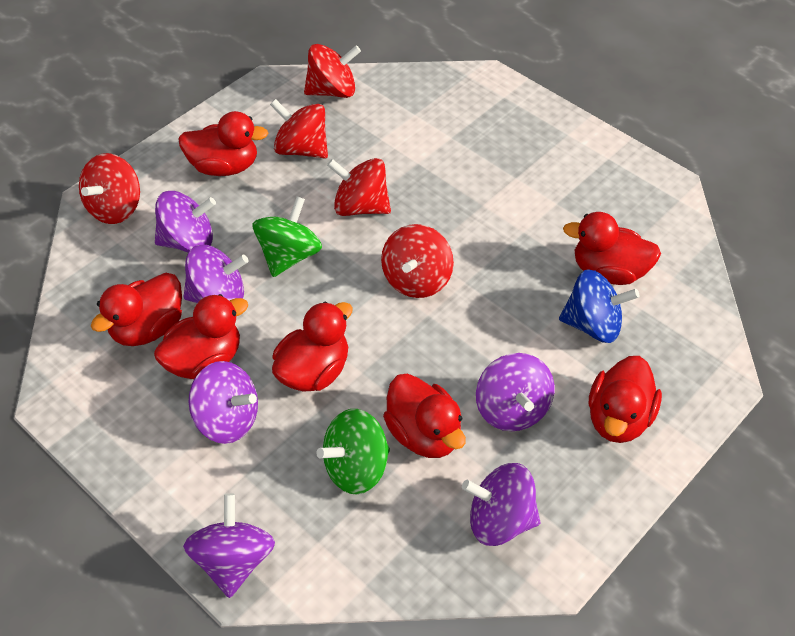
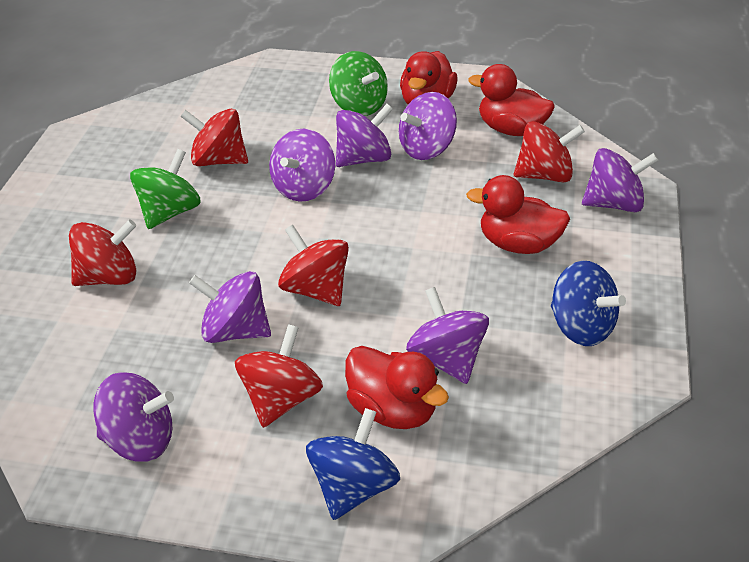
blue spinning top: 1 -> 2
purple spinning top: 6 -> 7
red duck: 7 -> 4

